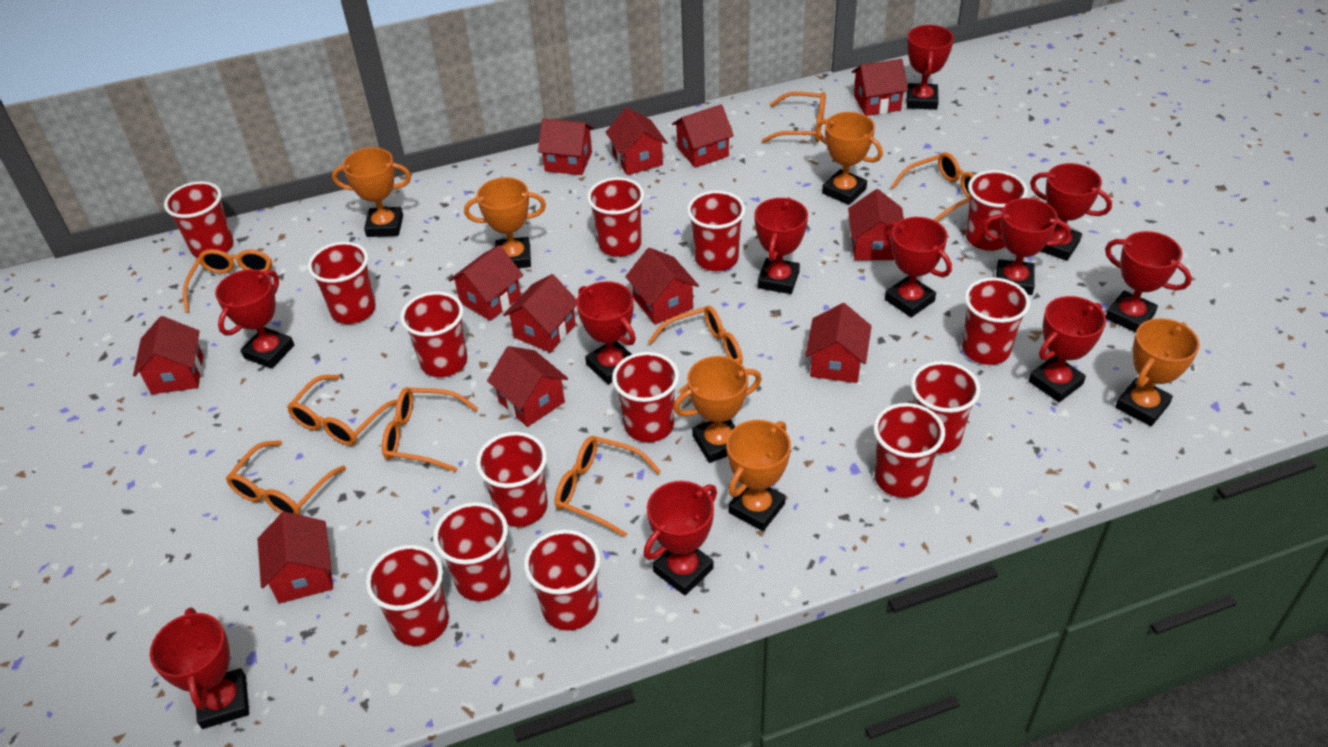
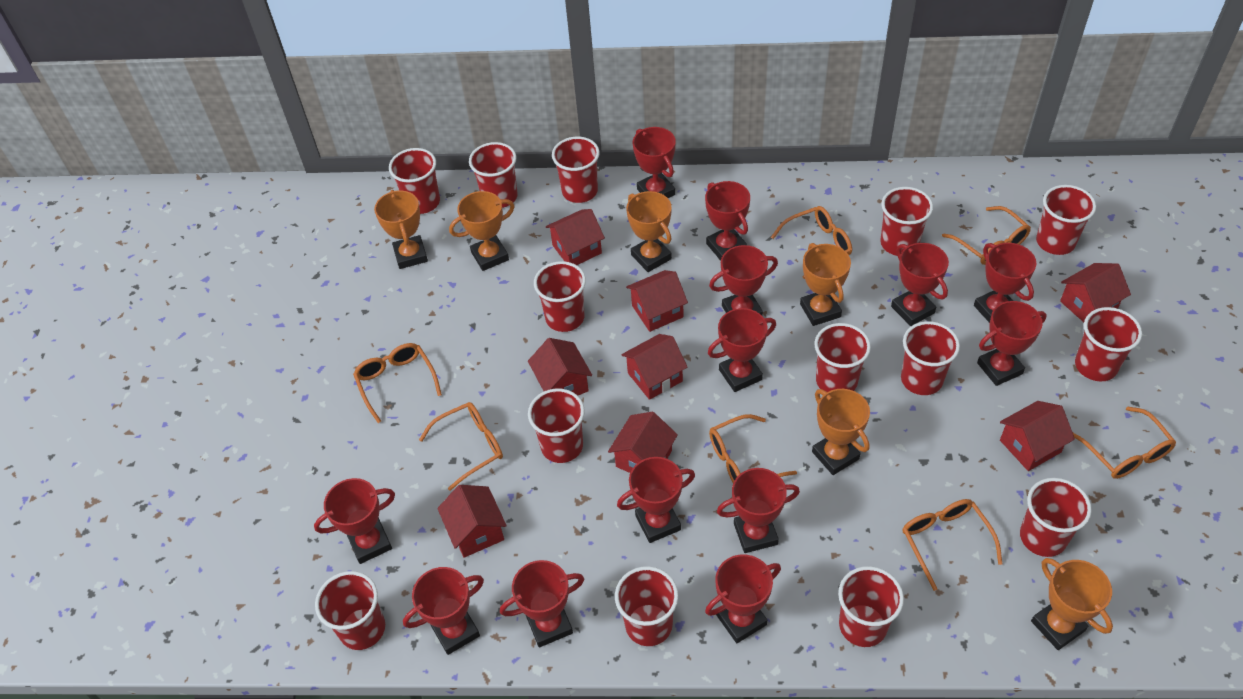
orange glasses: 8 -> 7
red house: 12 -> 8
red trophy: 11 -> 13

